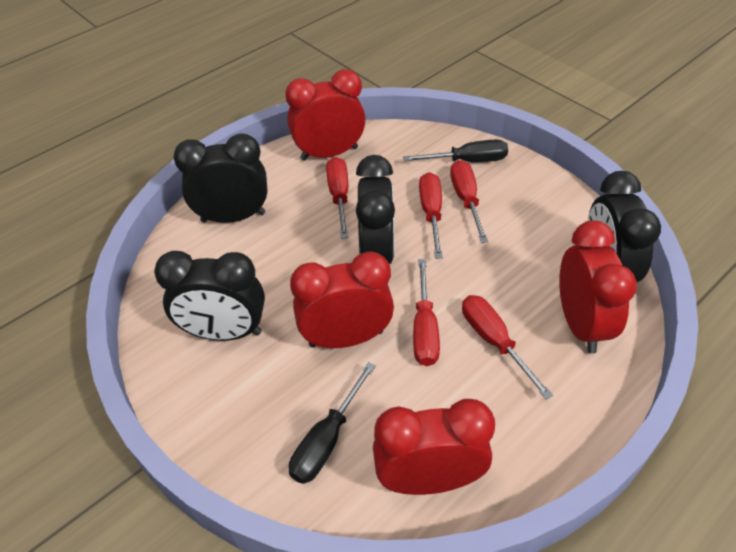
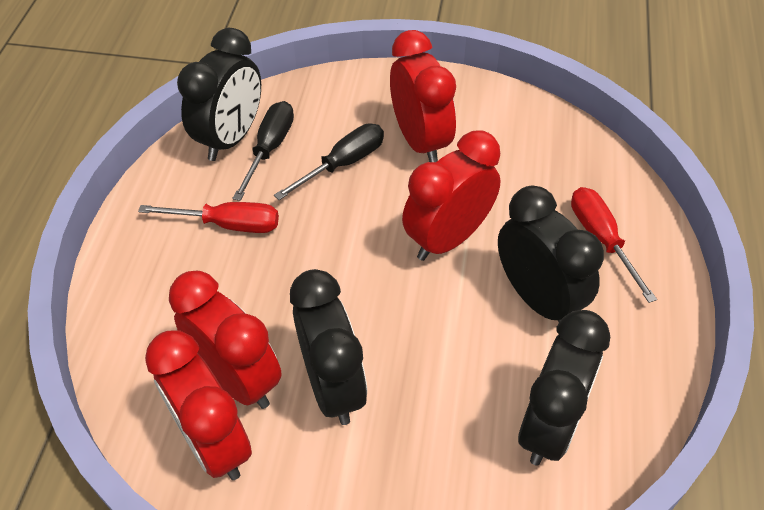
red screwdriver: 5 -> 2

